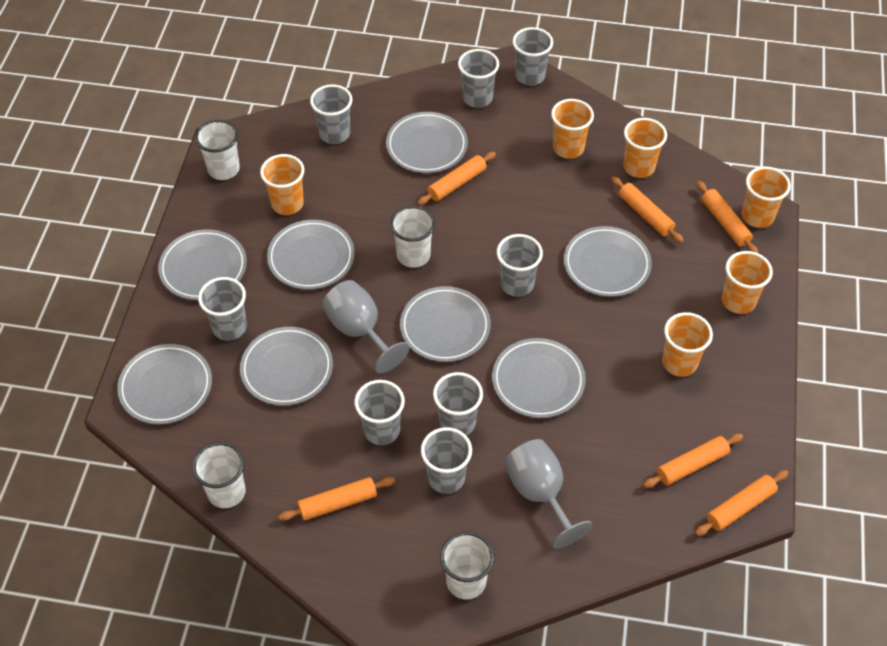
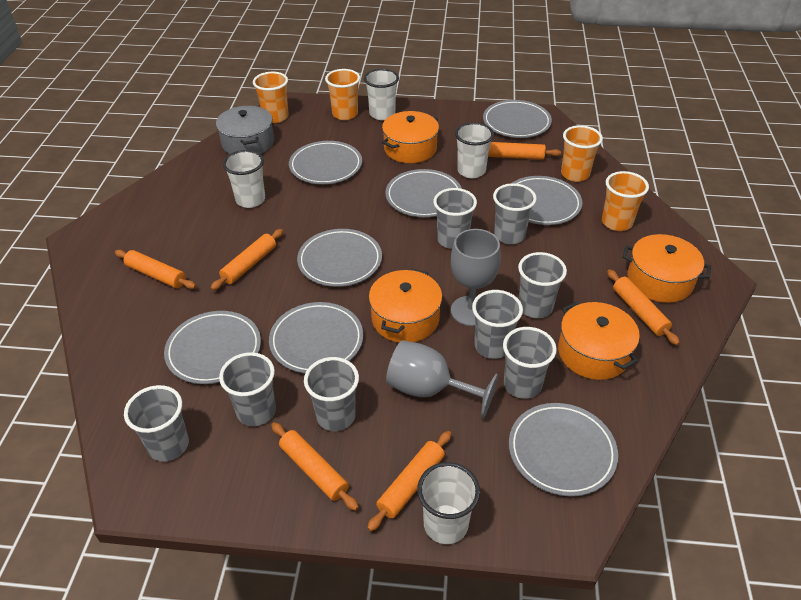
grey pot: 0 -> 1
orange cup: 6 -> 4
orange pot: 0 -> 4

